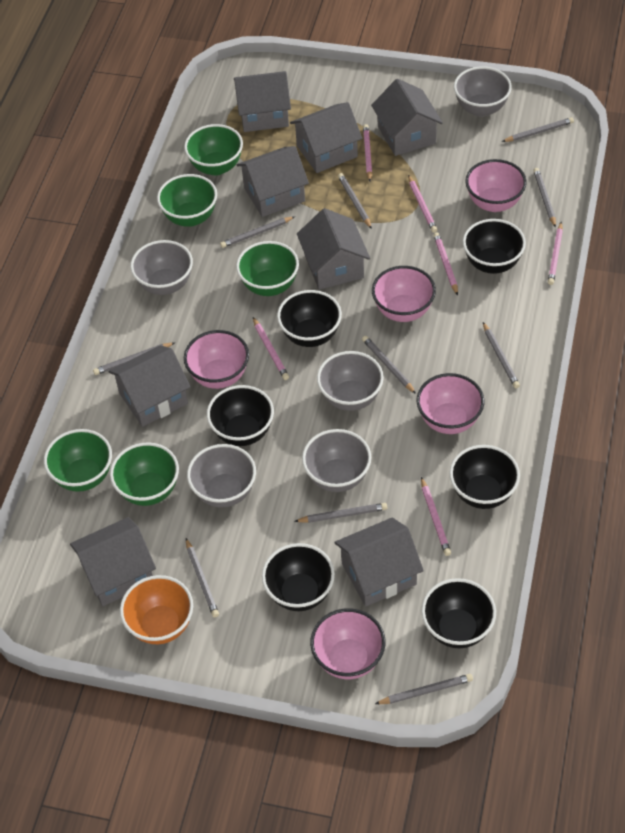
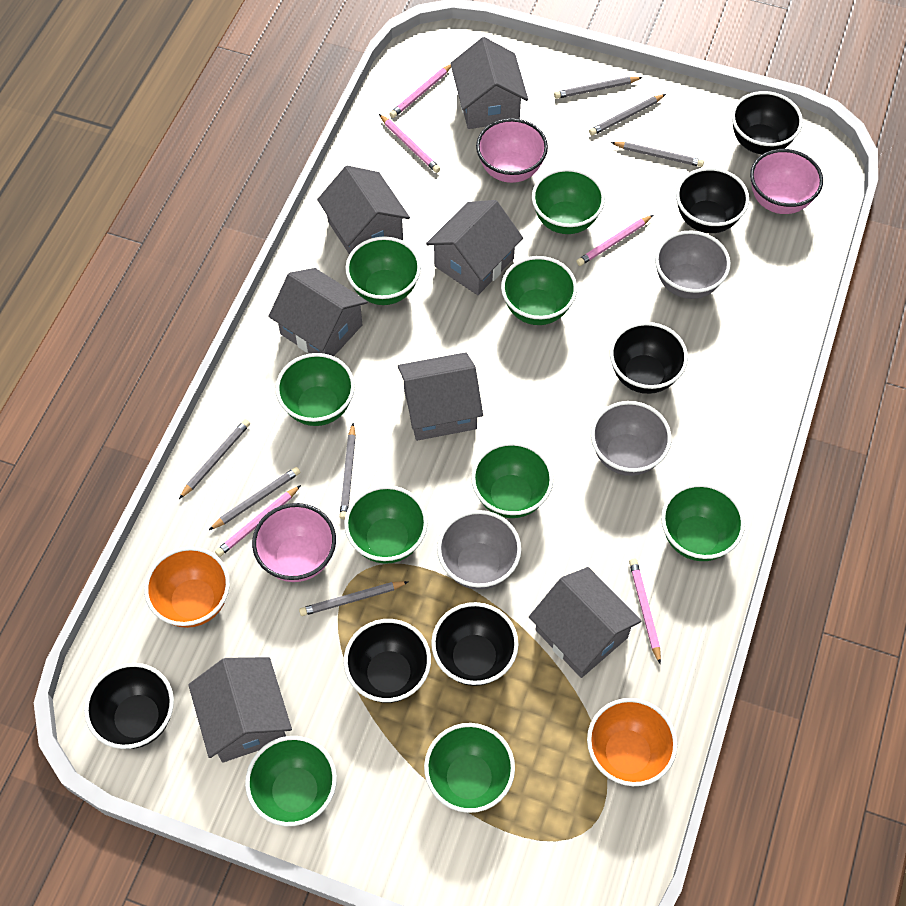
green bowl: 5 -> 9
grey bowl: 5 -> 3
grey house: 8 -> 7
grey pencil: 10 -> 7
orange bowl: 1 -> 2
pink bowl: 5 -> 3
pink pencil: 6 -> 5

